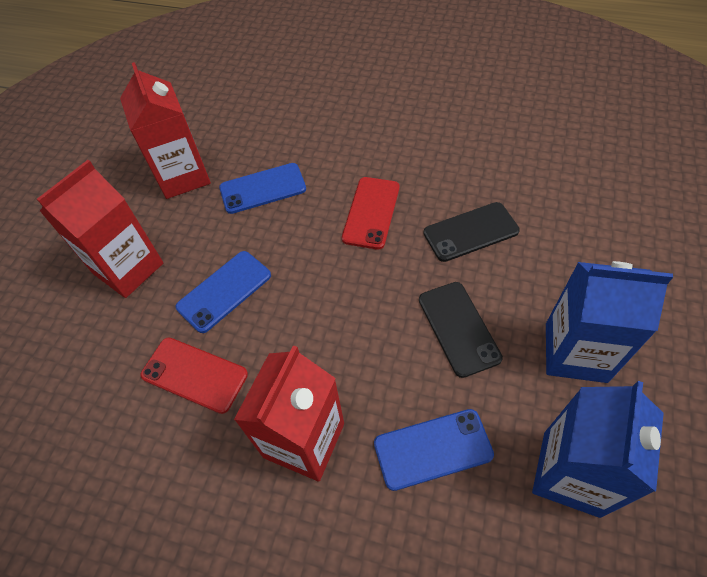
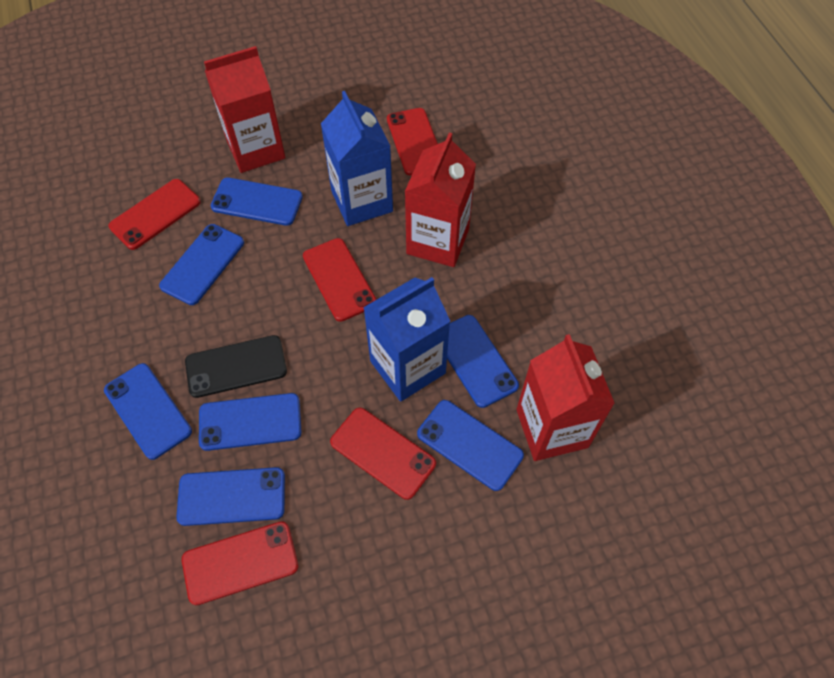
black phone: 2 -> 1
blue phone: 3 -> 7
red phone: 2 -> 5

